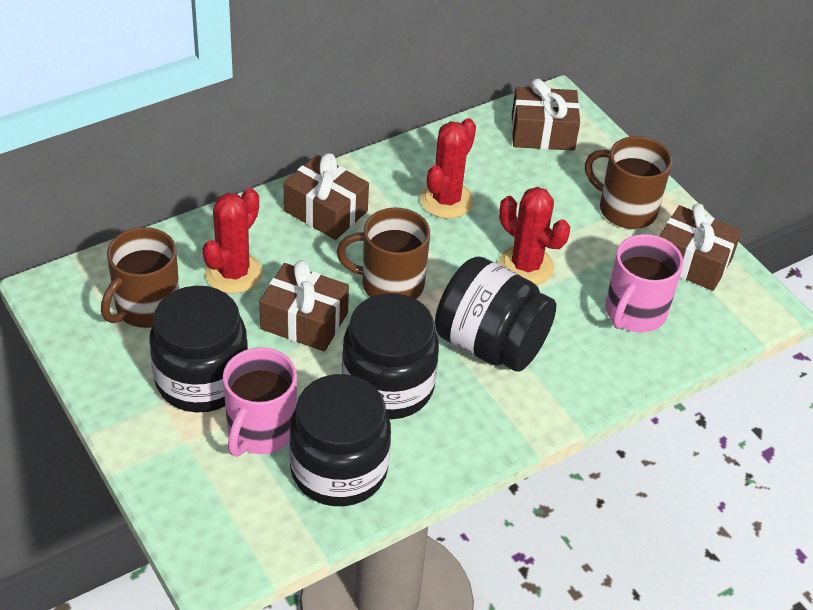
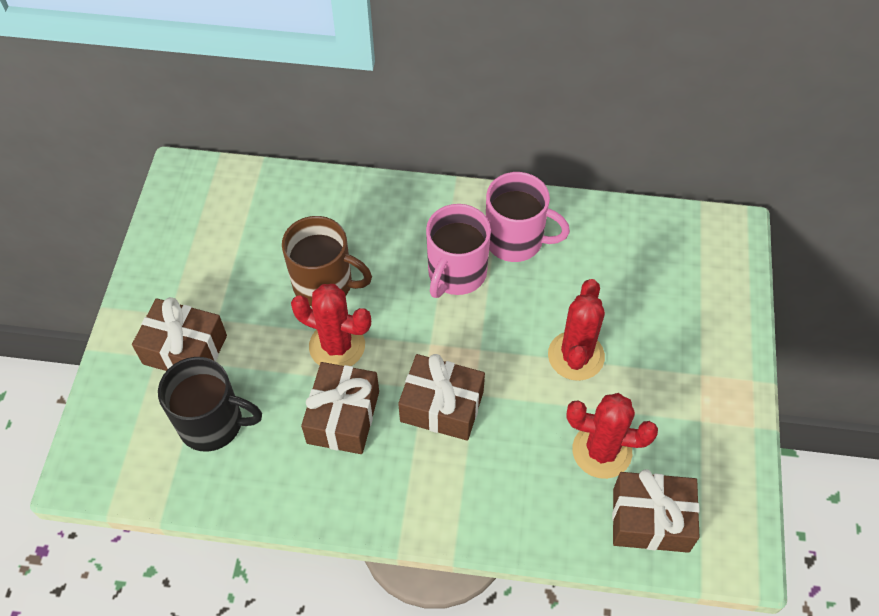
black jar: 4 -> 0
black mug: 0 -> 1
brown mug: 3 -> 1

